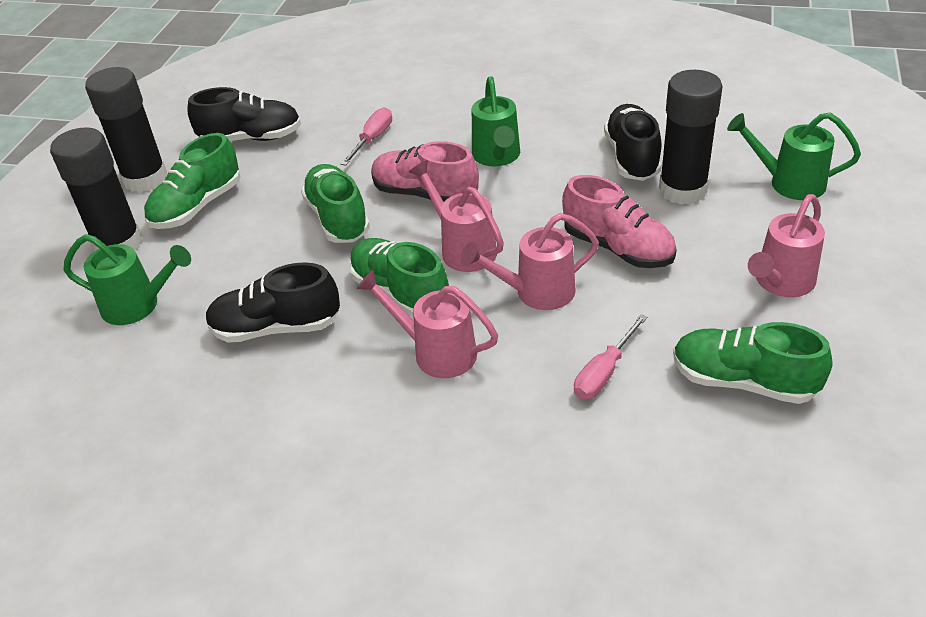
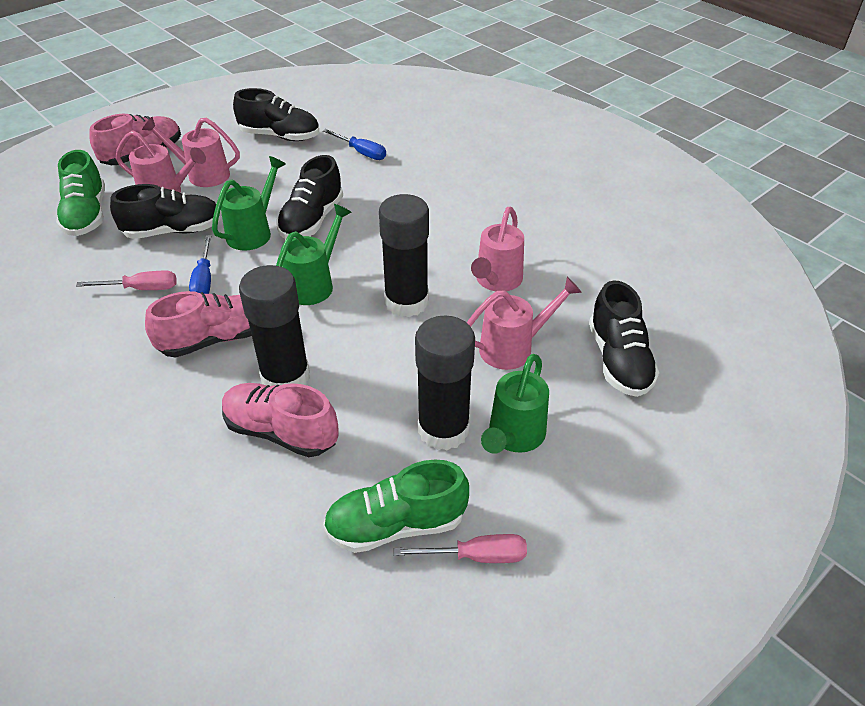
black shoe: 3 -> 4
blue screwdriver: 0 -> 2
green shoe: 4 -> 2
pink shoe: 2 -> 3

